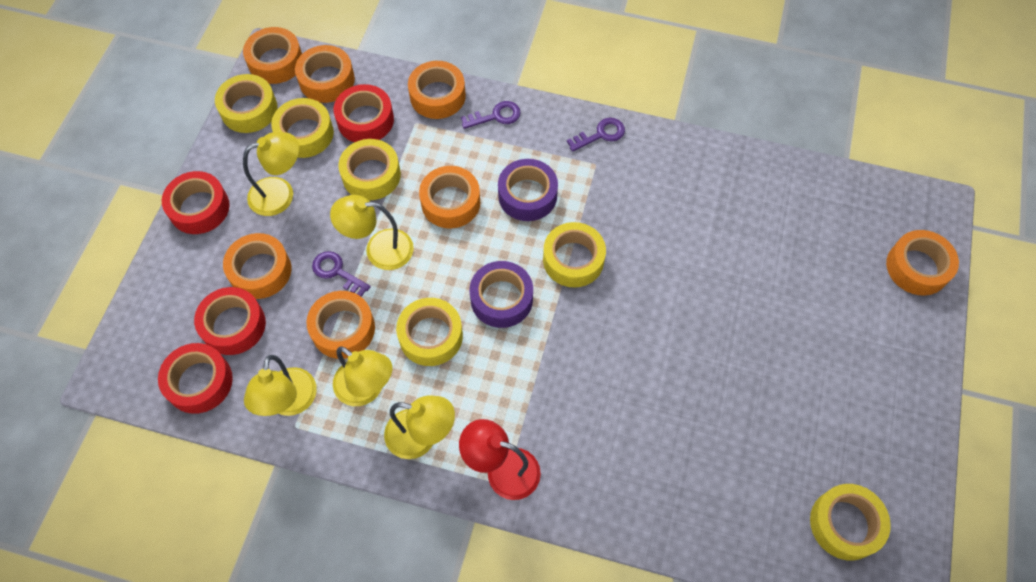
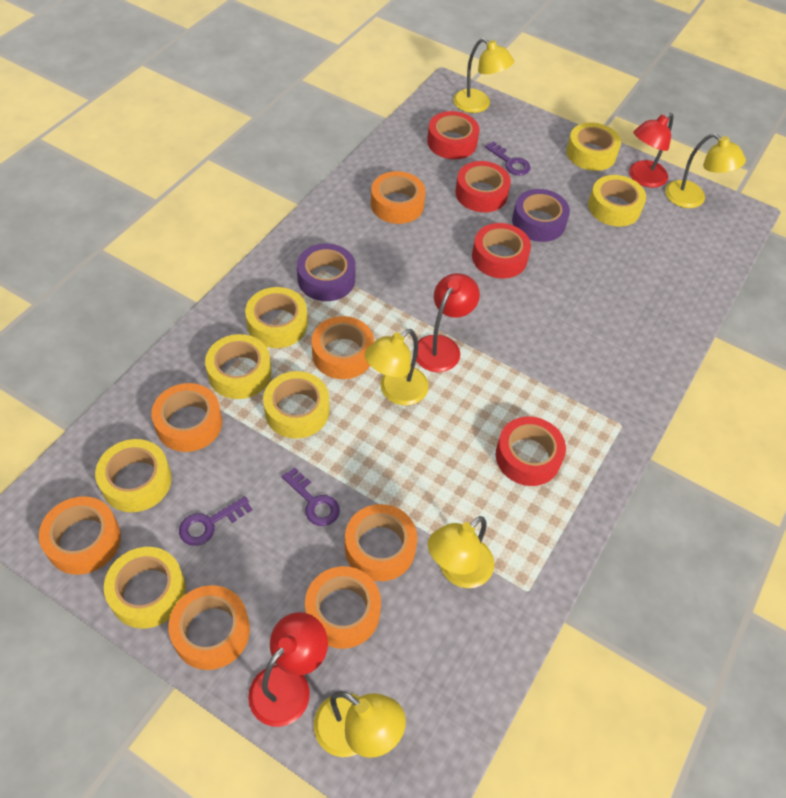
red lamp: 1 -> 3
yellow tape: 6 -> 7

